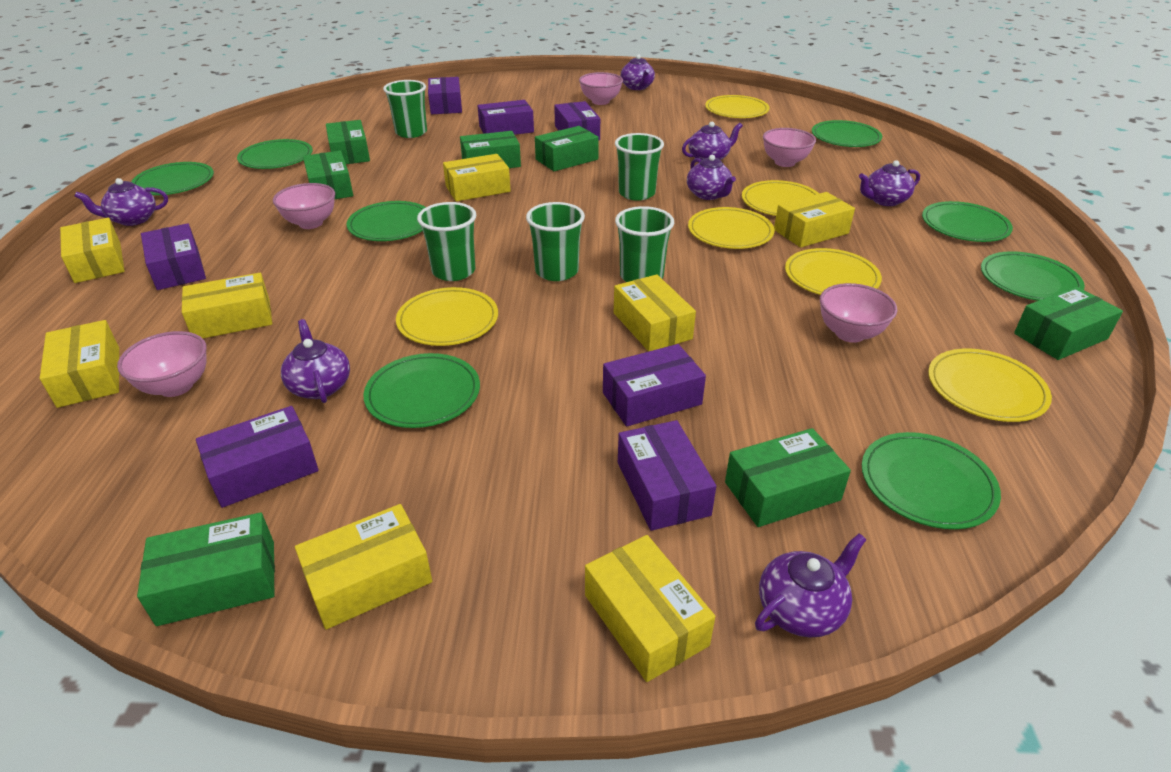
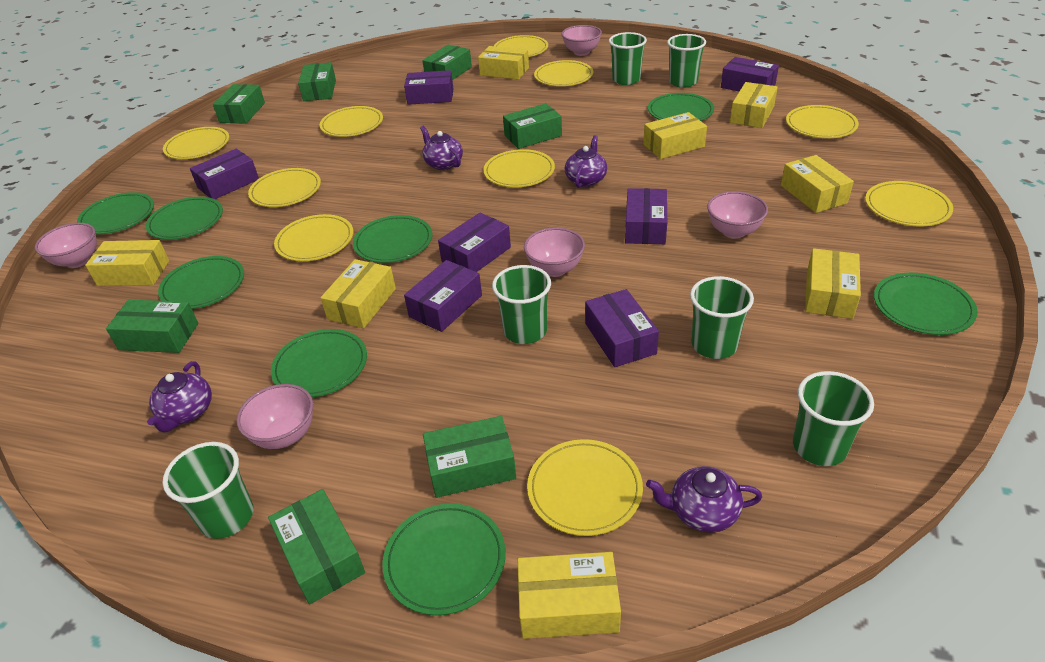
green cup: 5 -> 6
purple teapot: 7 -> 4
yellow plate: 6 -> 10

